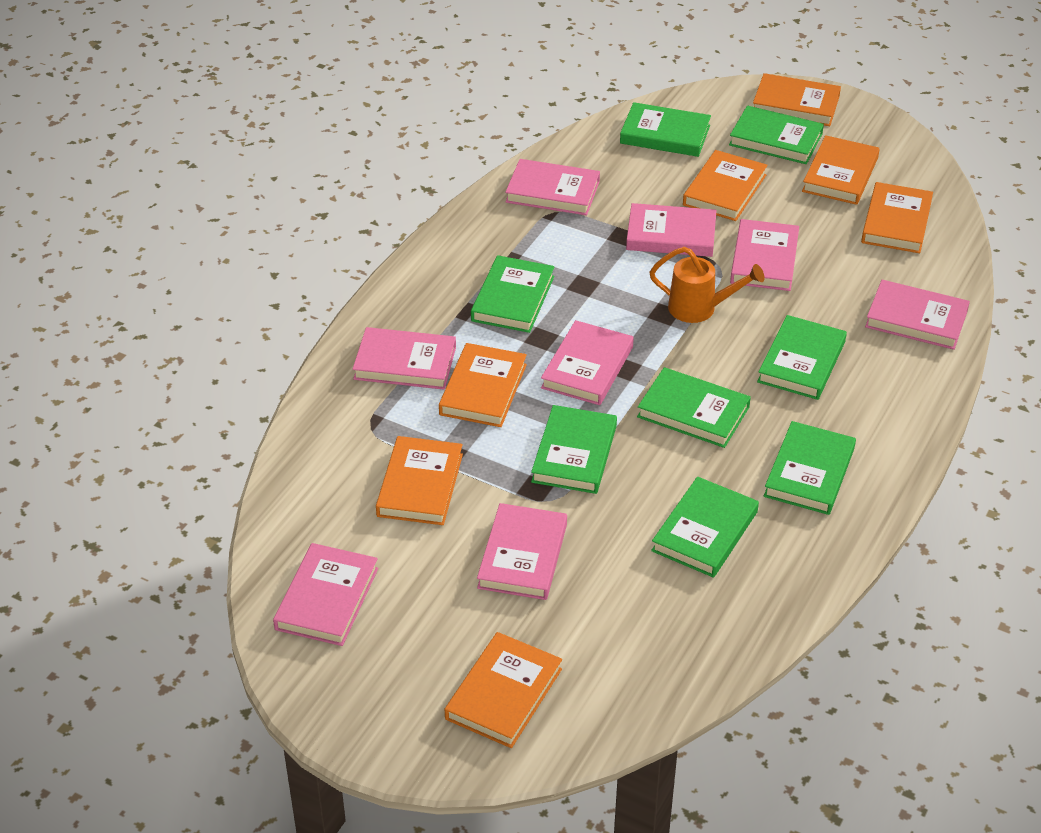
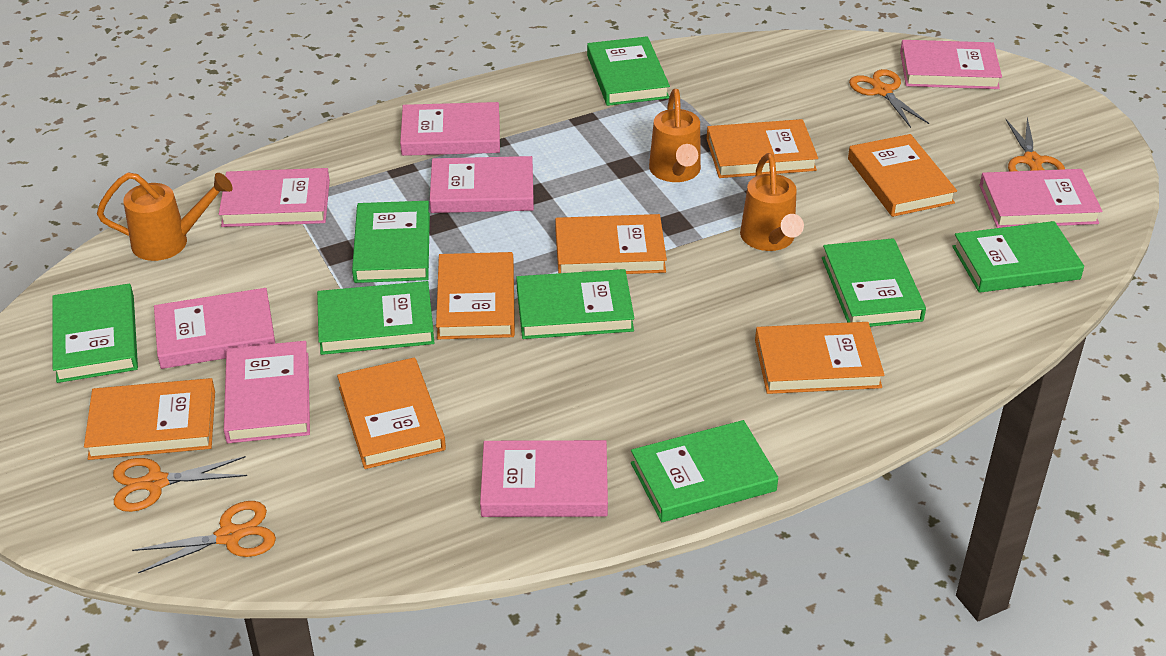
orange scissors: 0 -> 4
orange watering can: 1 -> 3

